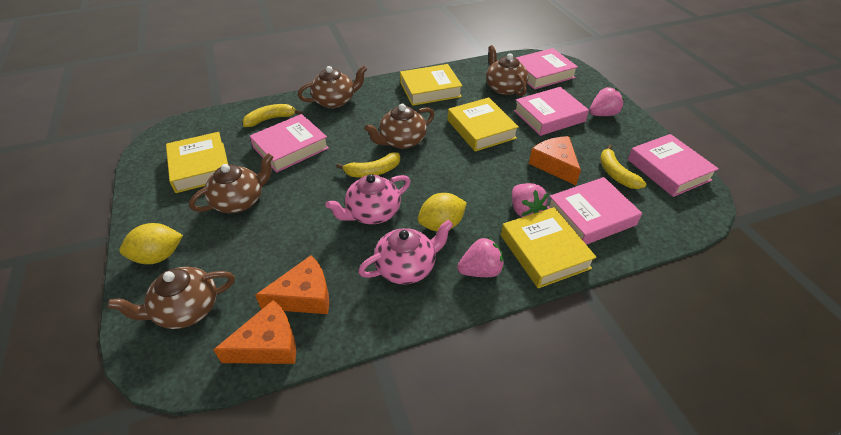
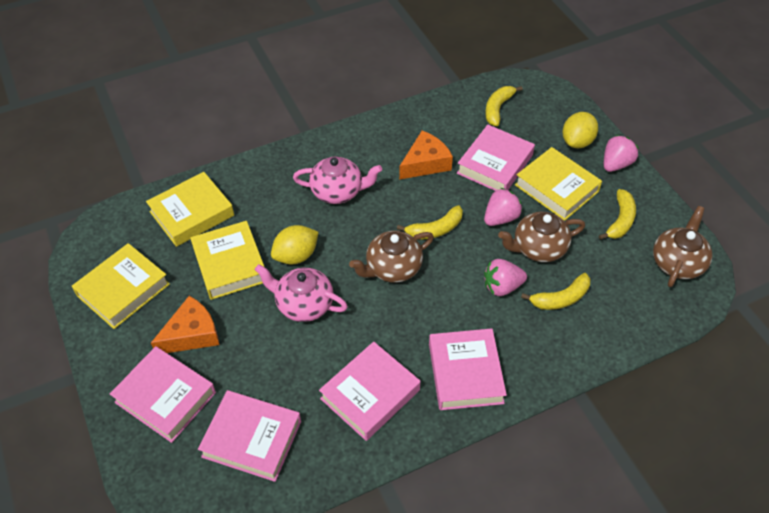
brown teapot: 5 -> 3
orange cheese: 3 -> 2
yellow banana: 3 -> 4

